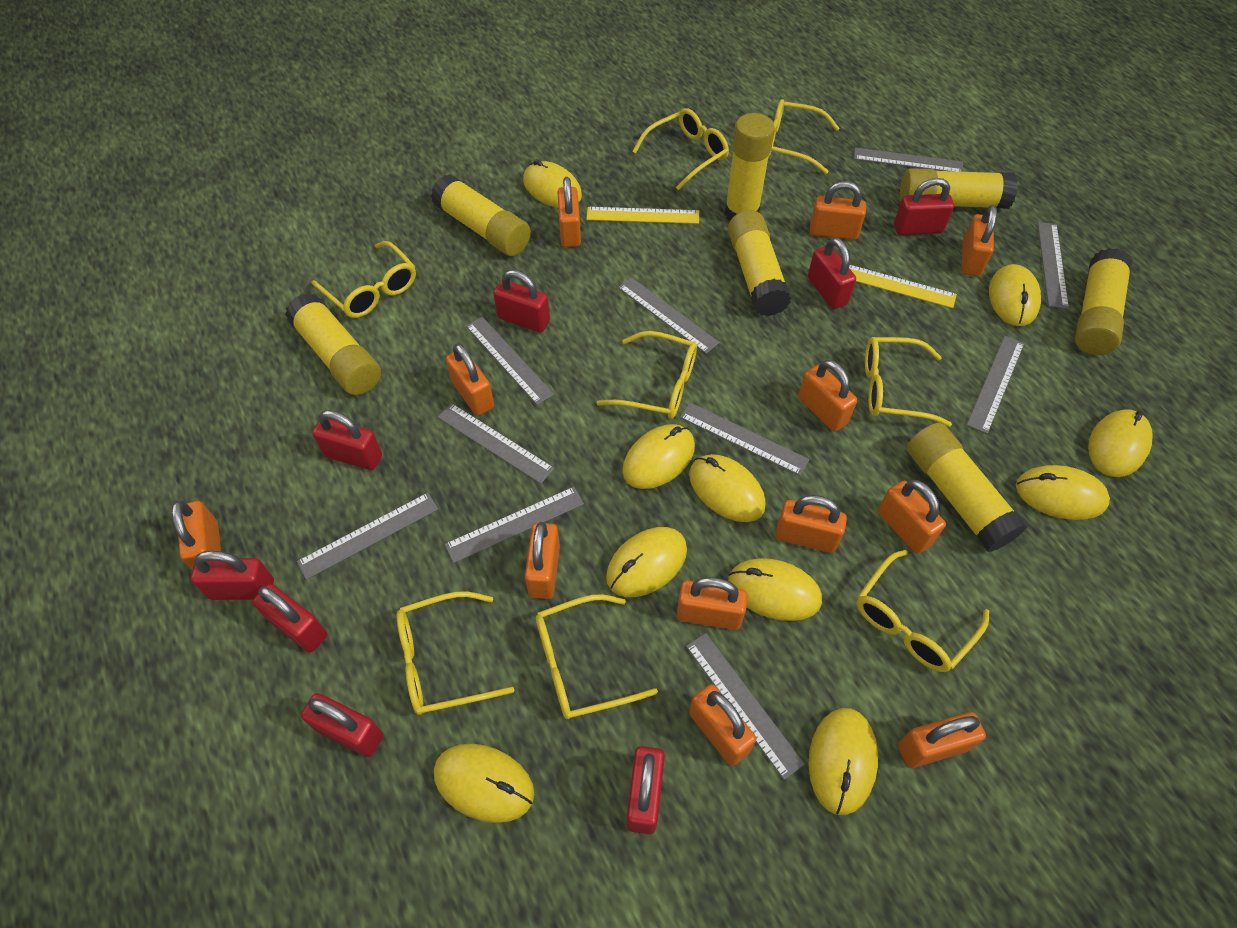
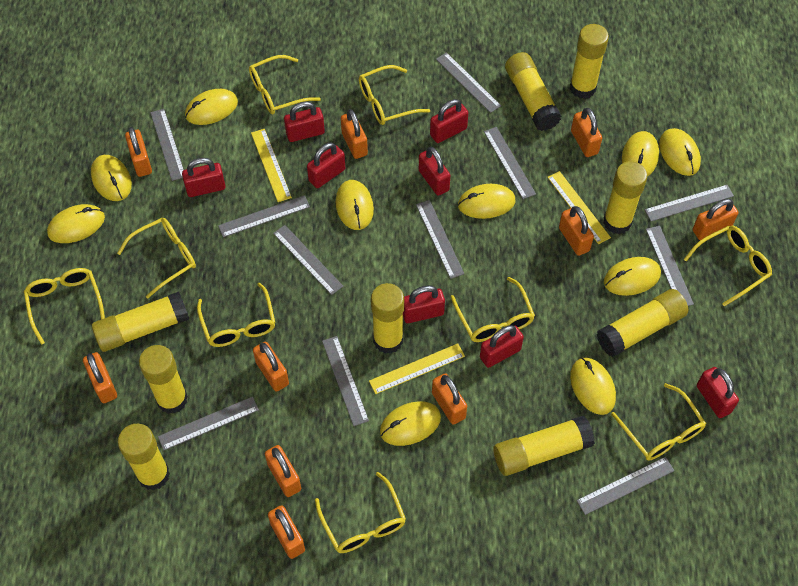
grey ruler: 10 -> 11
orange padlock: 12 -> 10
yellow glasses: 8 -> 9
yellow glue stick: 7 -> 9
yellow ruler: 2 -> 3

